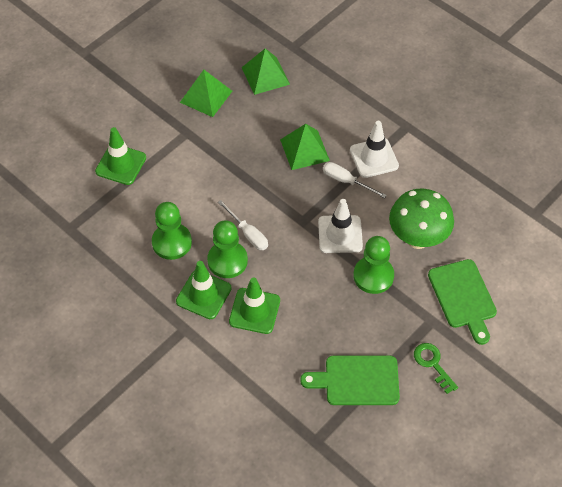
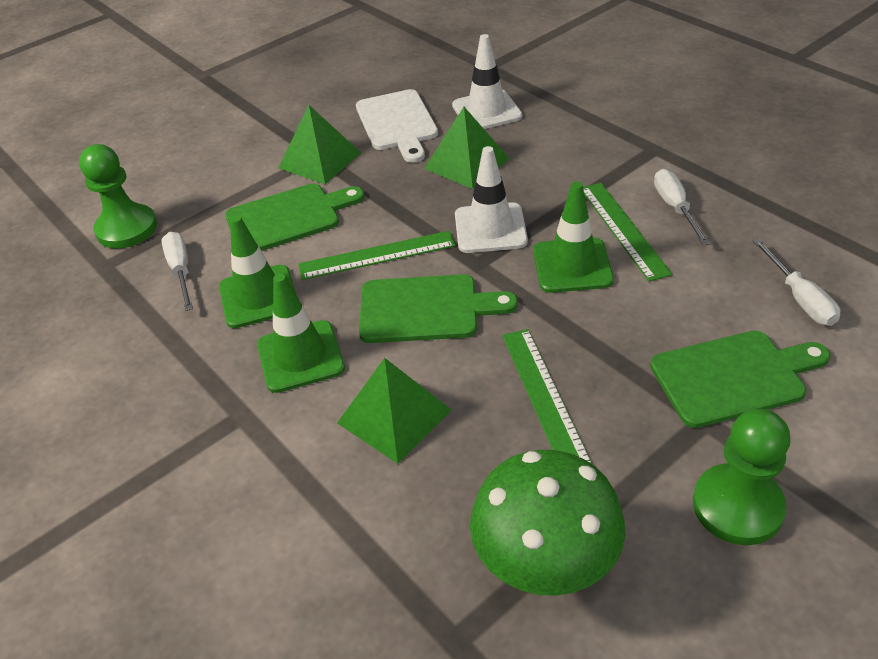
green cutting board: 2 -> 3
green key: 1 -> 0
green pawn: 3 -> 2
green ruler: 0 -> 3
white cutting board: 0 -> 1
white screwdriver: 2 -> 3

